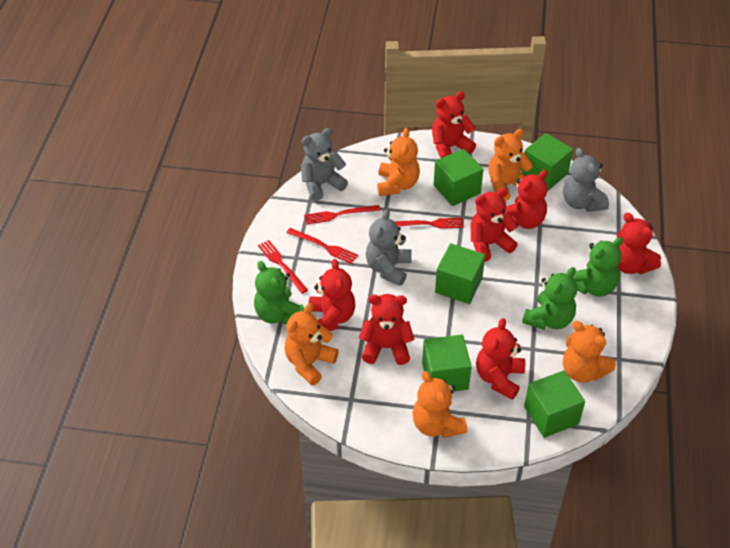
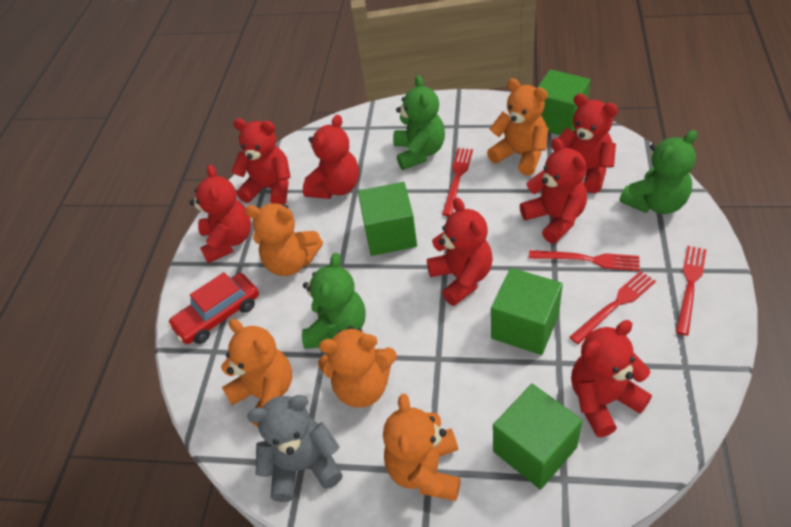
green cube: 5 -> 4
grey teddy bear: 3 -> 1
red car: 0 -> 1

